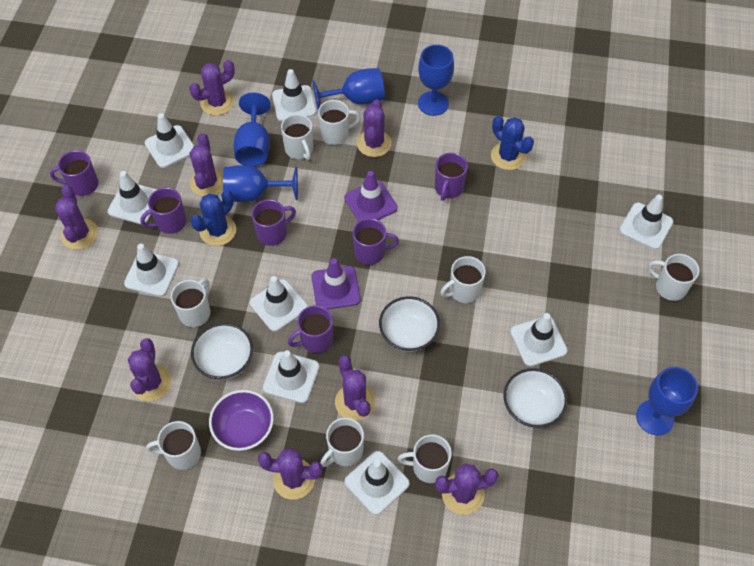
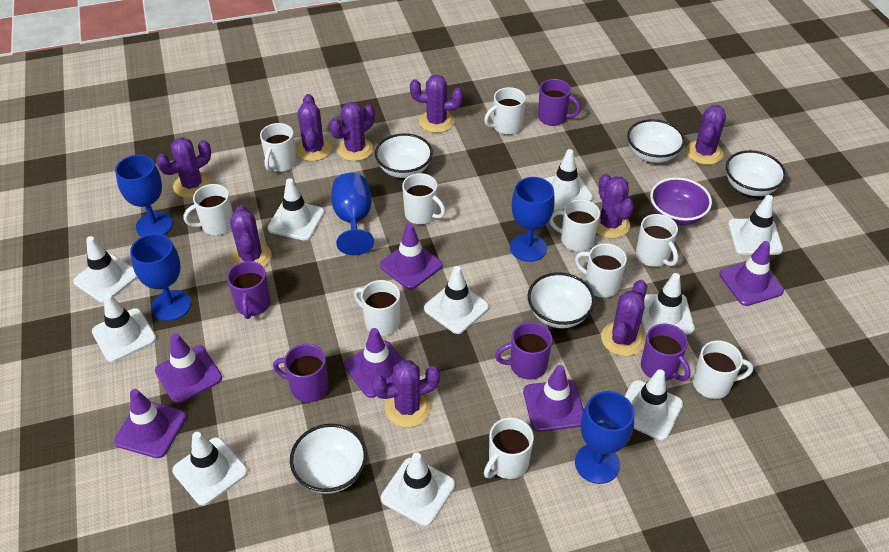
blue cactus: 2 -> 0
purple cactus: 8 -> 9
purple mug: 6 -> 5
purple traffic cone: 2 -> 6
white bowl: 3 -> 5
white mug: 8 -> 10
white traffic cone: 9 -> 10

